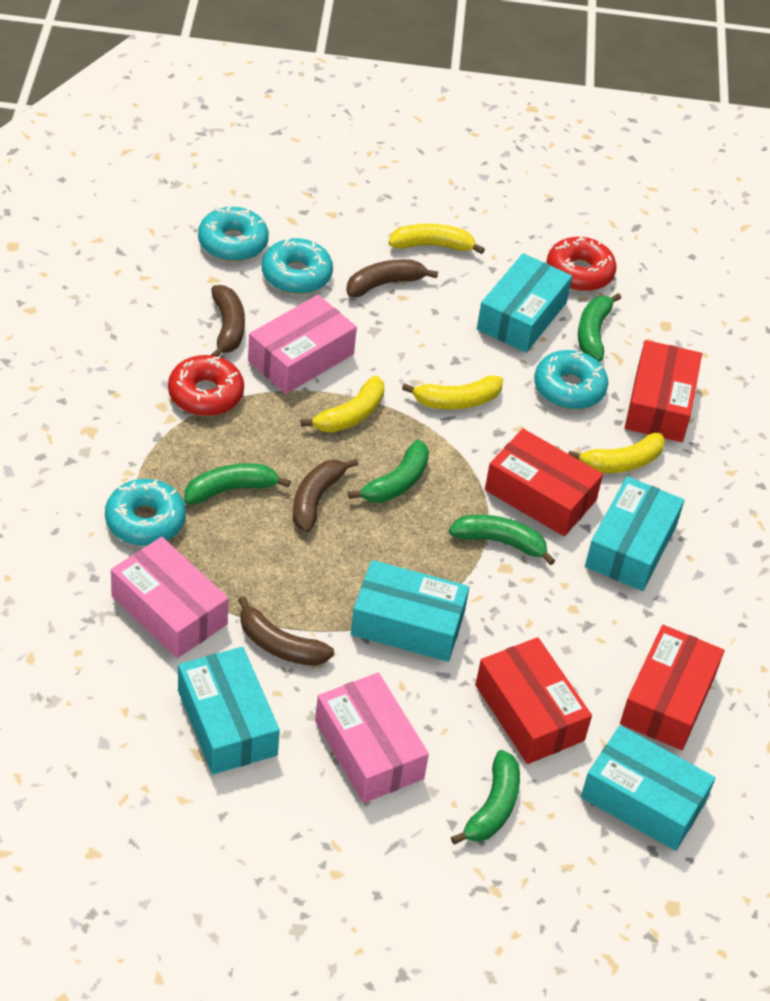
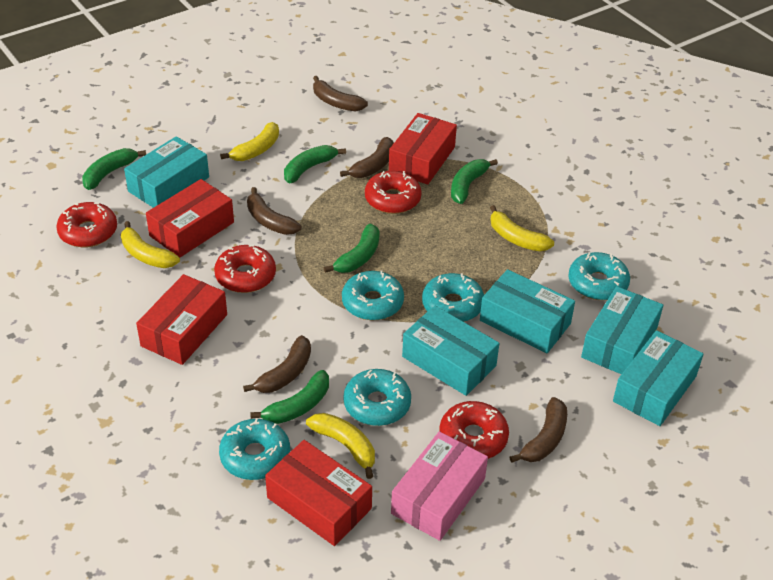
brown banana: 4 -> 5
pink box: 3 -> 1
red donut: 2 -> 4
turquoise donut: 4 -> 5

